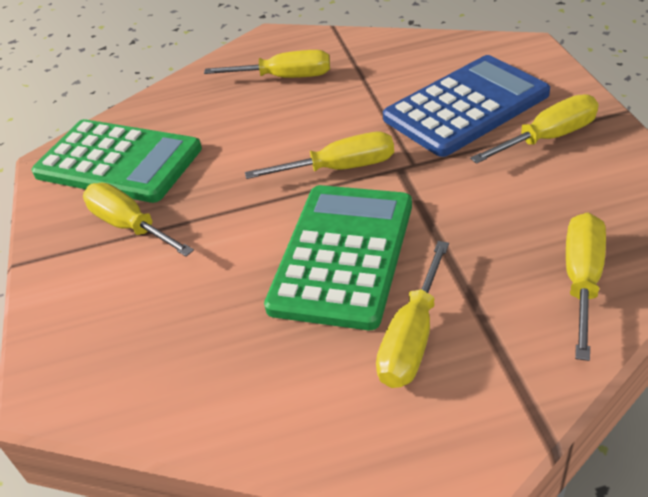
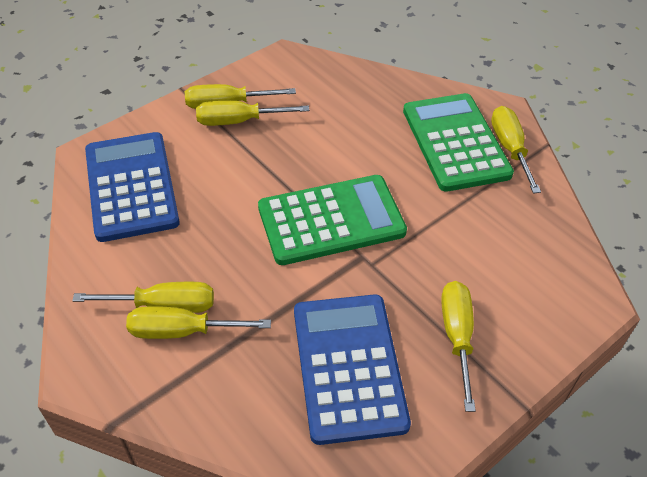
blue calculator: 1 -> 2

